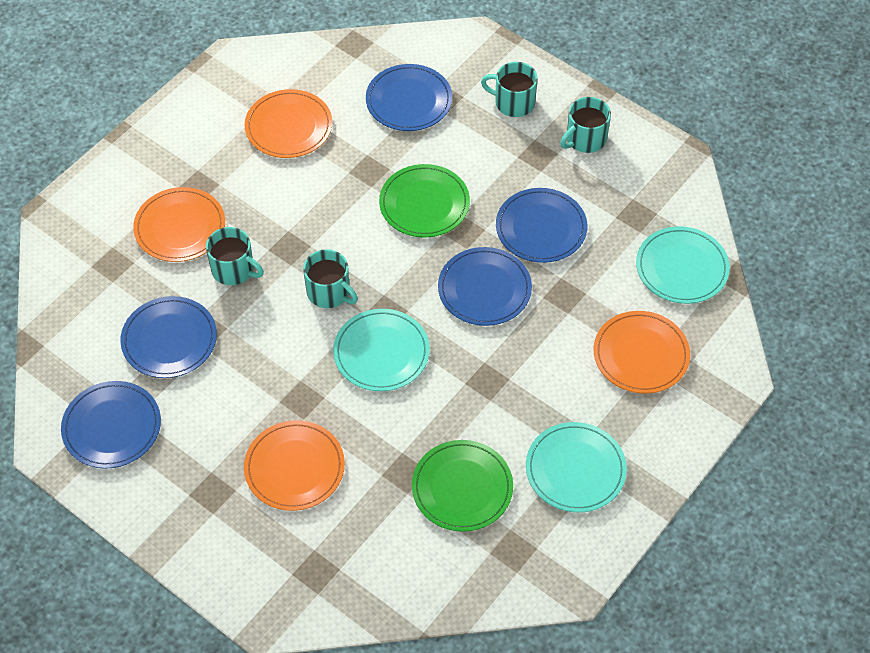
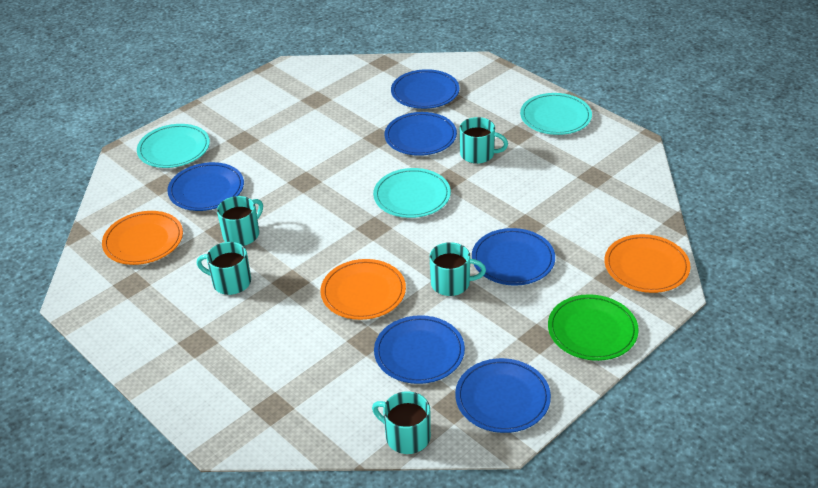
blue plate: 5 -> 6
green plate: 2 -> 1
orange plate: 4 -> 3
turquoise mug: 4 -> 5

